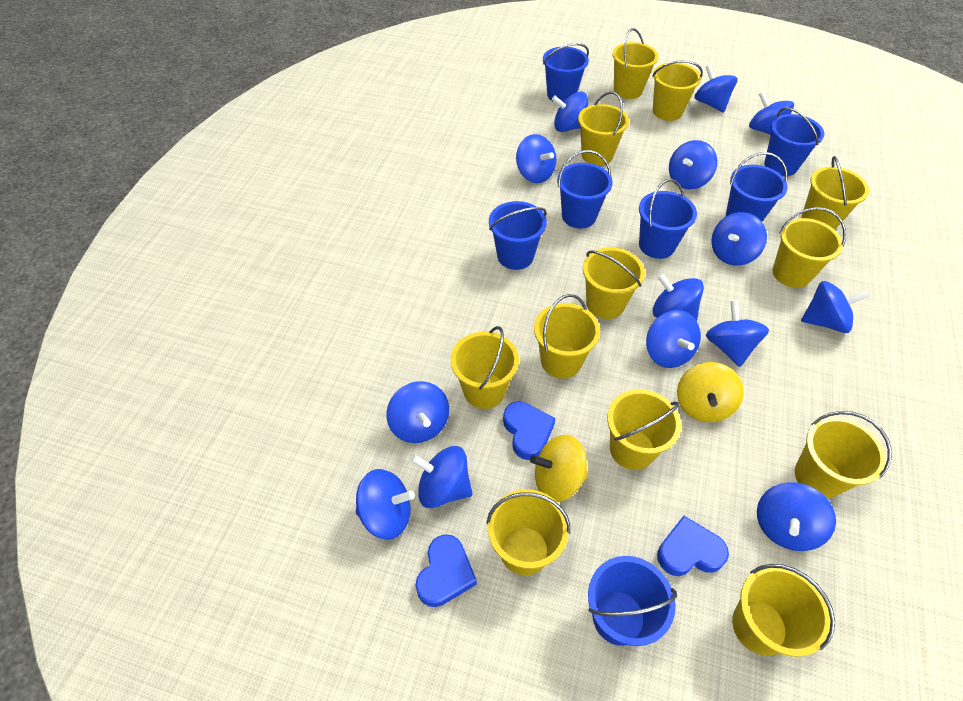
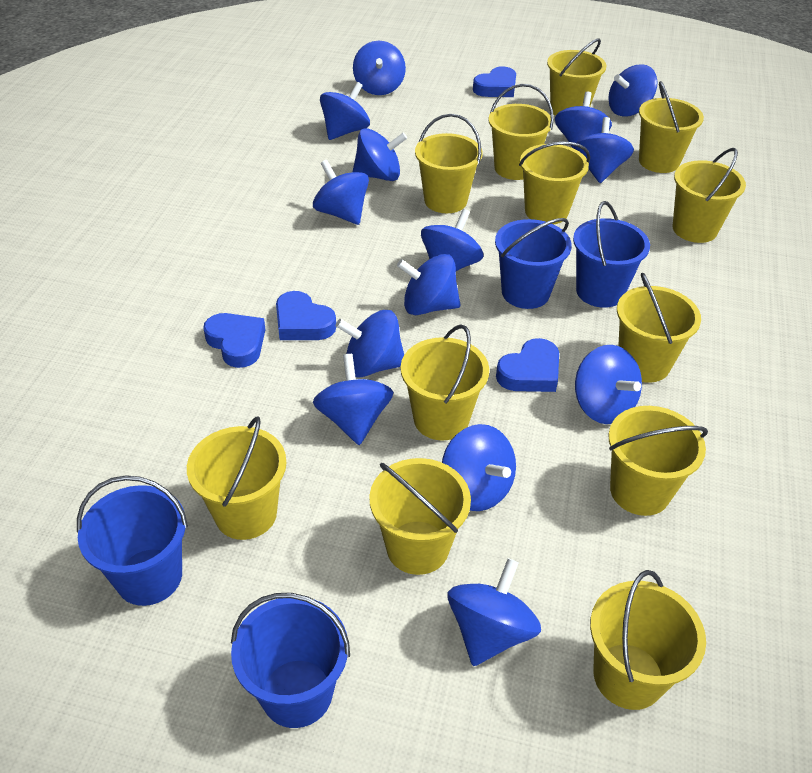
blue bucket: 7 -> 4
blue heart: 3 -> 4
yellow spinning top: 2 -> 0

